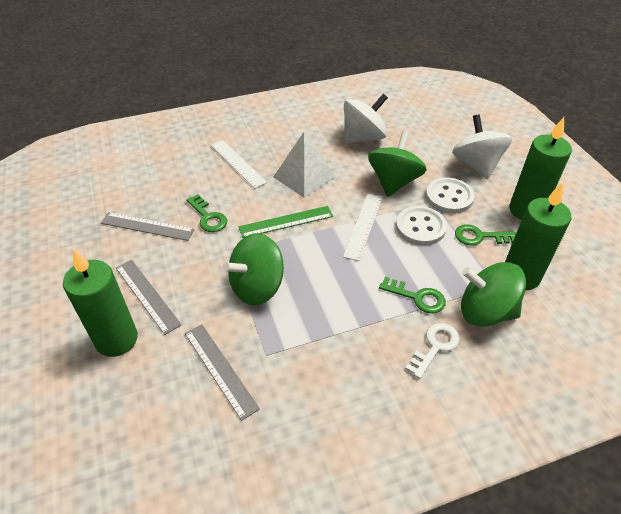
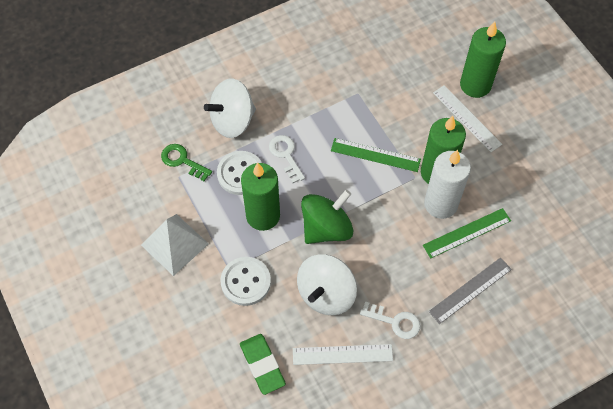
green eraser: 0 -> 1
green key: 3 -> 1
green ruler: 1 -> 2
green spinning top: 3 -> 1
grey ruler: 3 -> 1
white candle: 0 -> 1
white key: 1 -> 2

